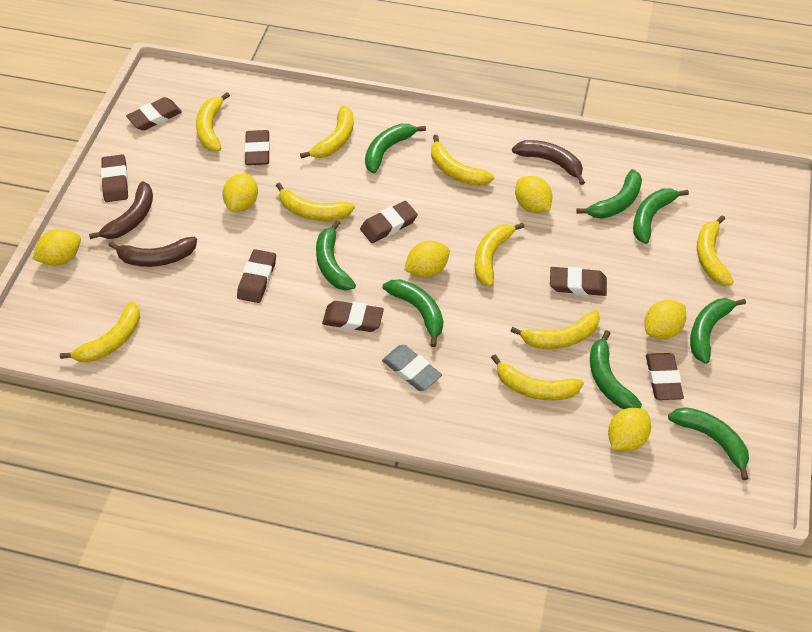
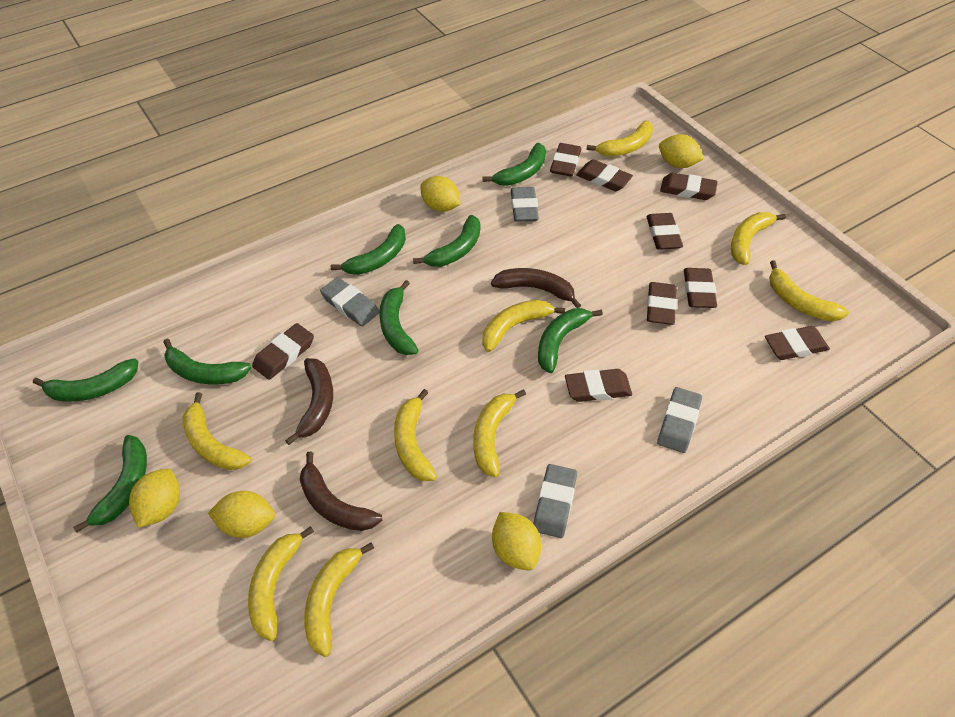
brown eraser: 8 -> 9
grey eraser: 1 -> 4
yellow lemon: 6 -> 5

